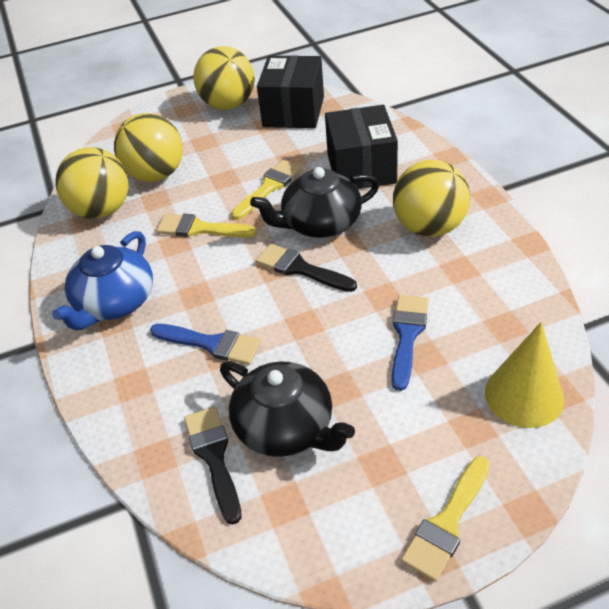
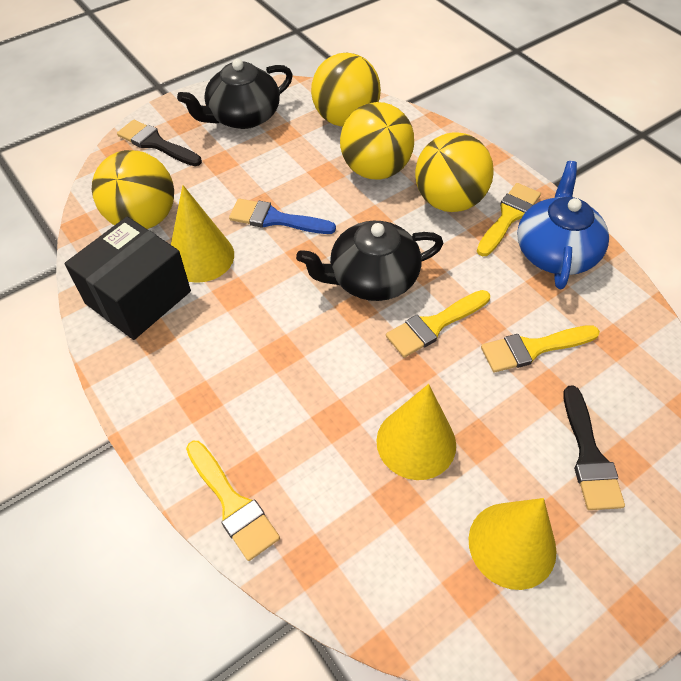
black box: 2 -> 1
blue brush: 2 -> 1
yellow brush: 3 -> 4
yellow cone: 1 -> 3

